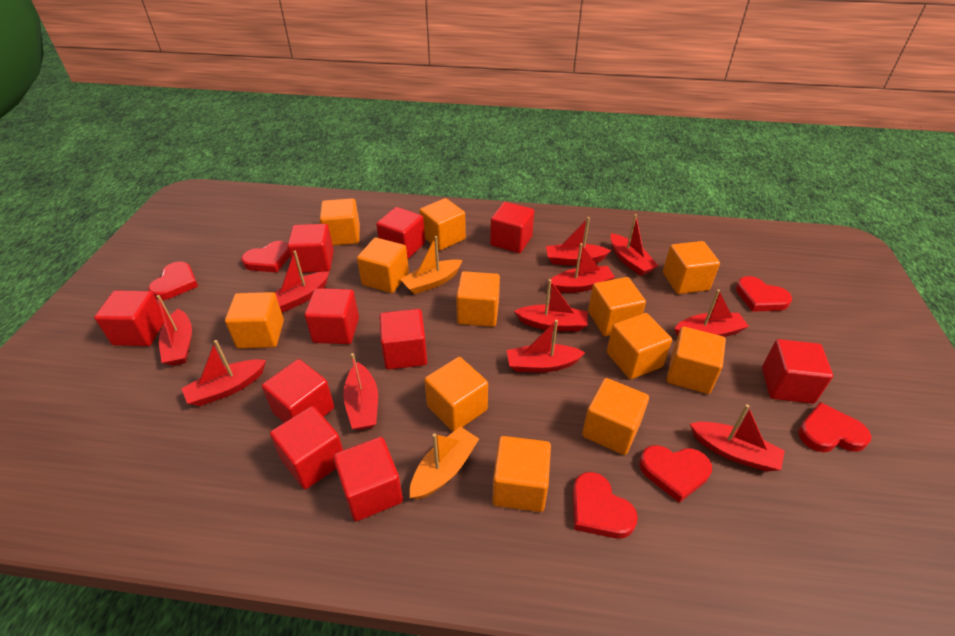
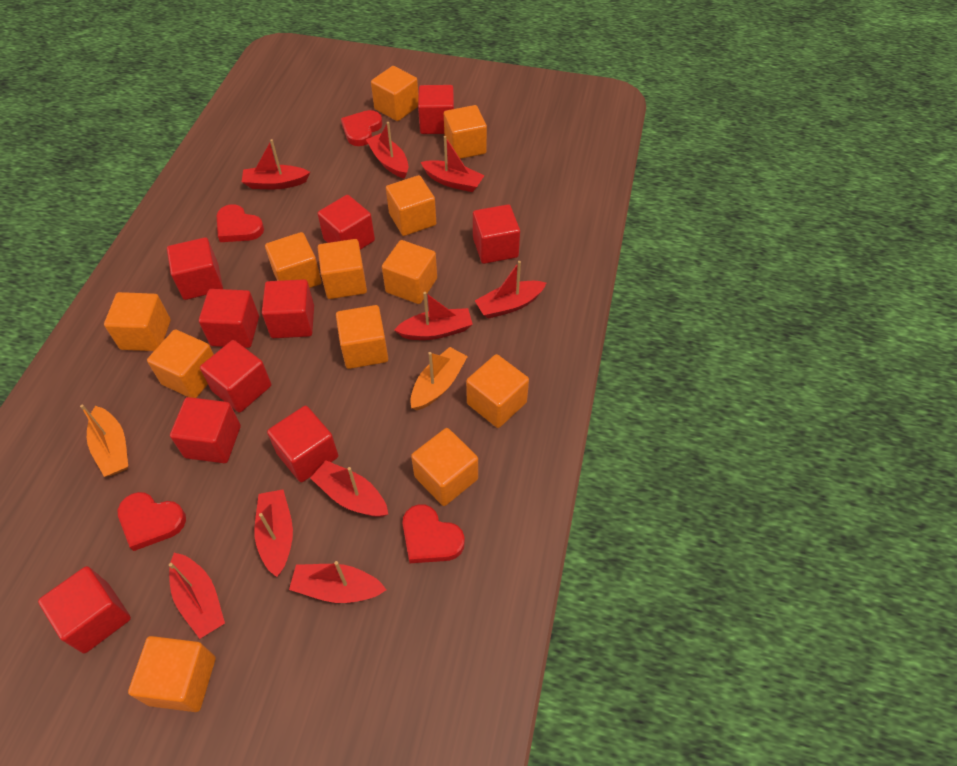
red boat: 11 -> 9
red heart: 6 -> 4

